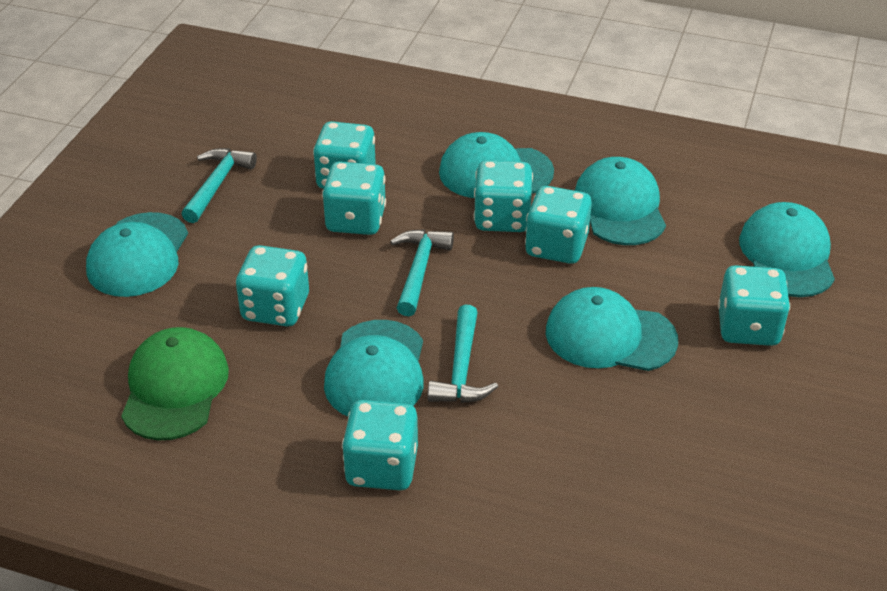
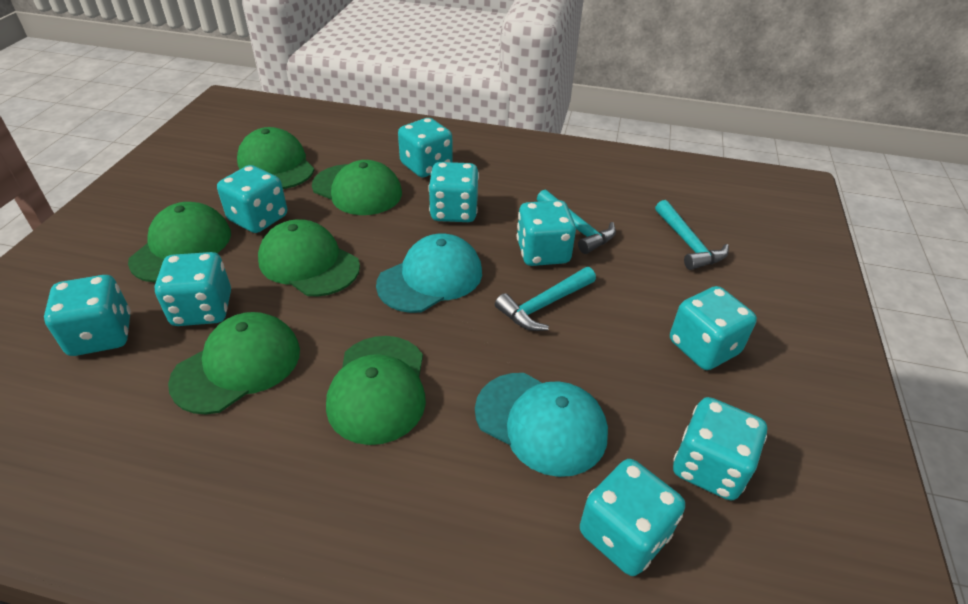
green cap: 1 -> 6
turquoise cap: 6 -> 2
turquoise dice: 7 -> 9

